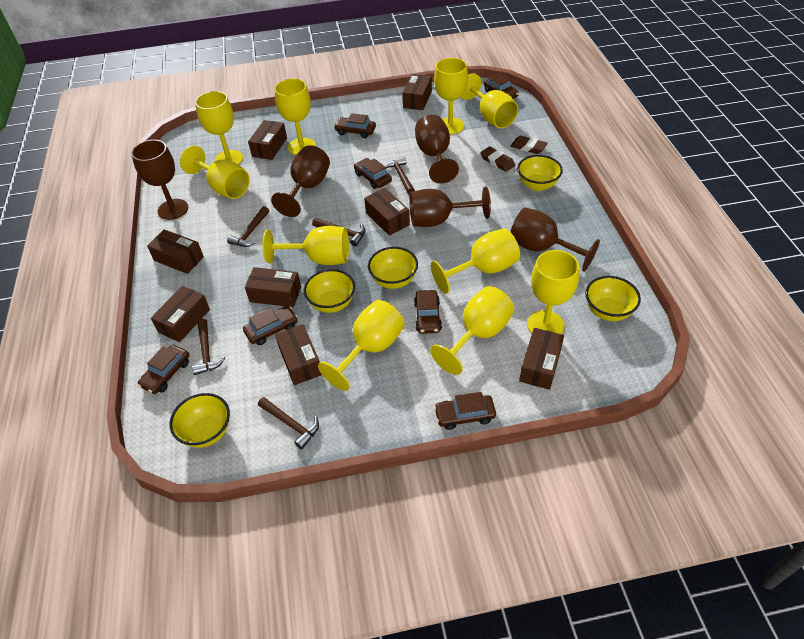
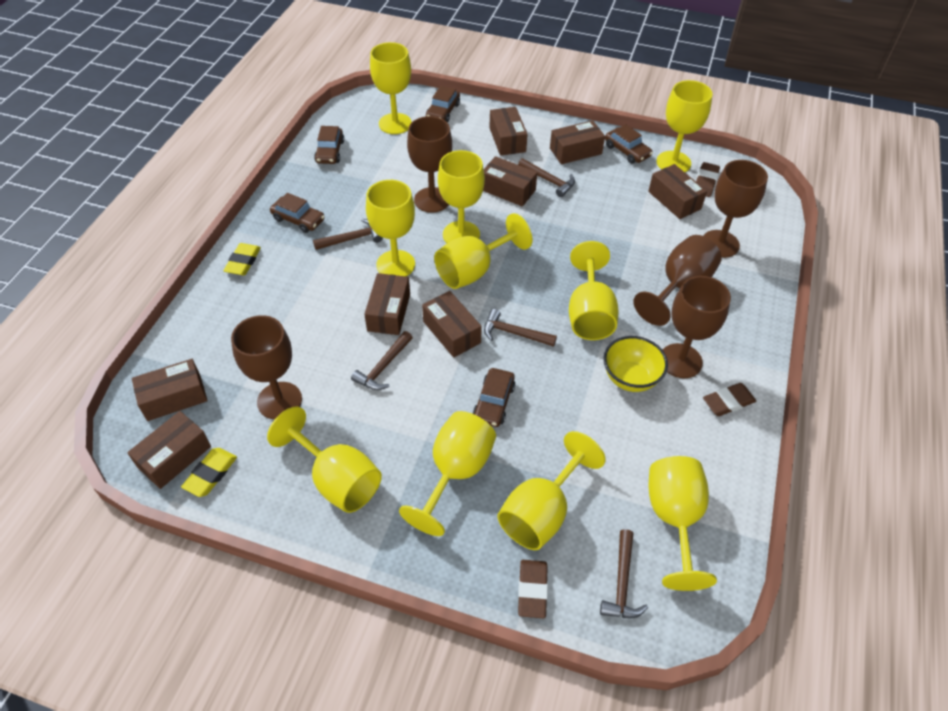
brown car: 7 -> 5
brown eraser: 2 -> 3
yellow bowl: 5 -> 1
yellow eraser: 0 -> 2

